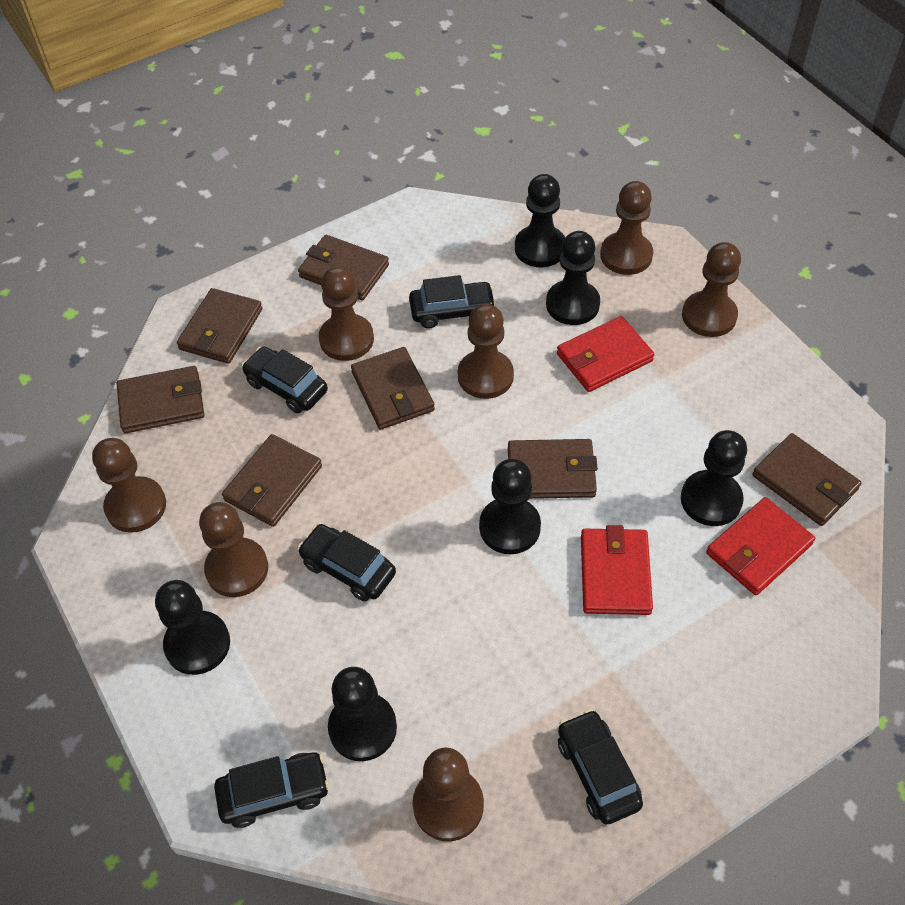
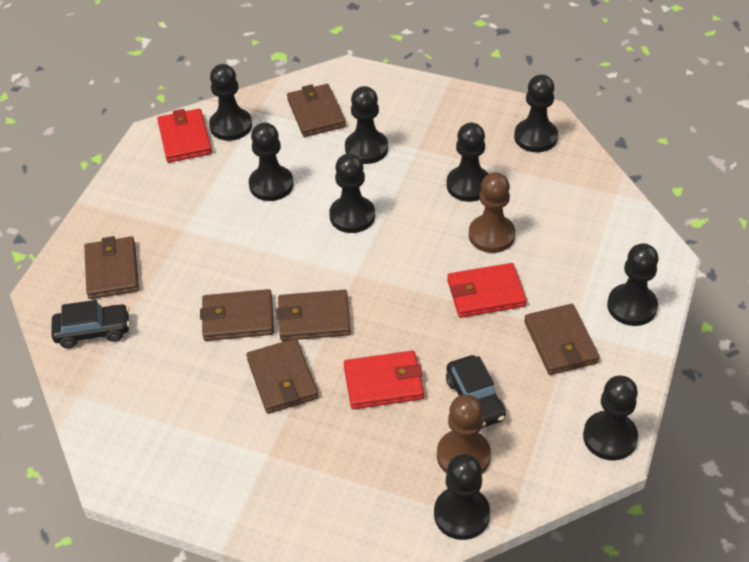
black car: 5 -> 2
black pawn: 6 -> 9
brown pawn: 7 -> 2
brown wallet: 7 -> 6

